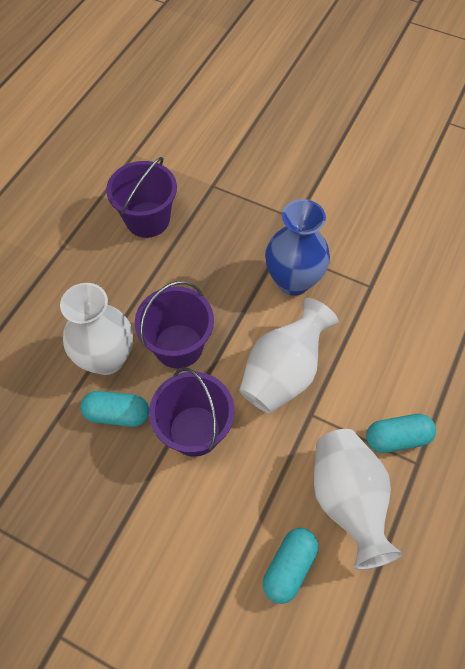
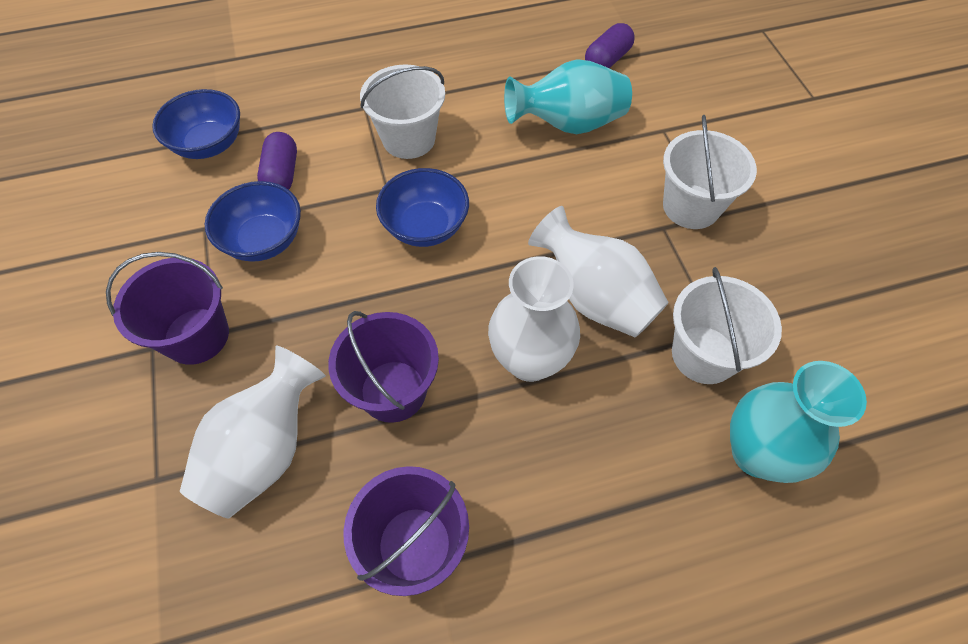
blue bowl: 0 -> 3
blue vase: 1 -> 0
purple capsule: 0 -> 2
turquoise capsule: 3 -> 0
turquoise vase: 0 -> 2
white bucket: 0 -> 3

